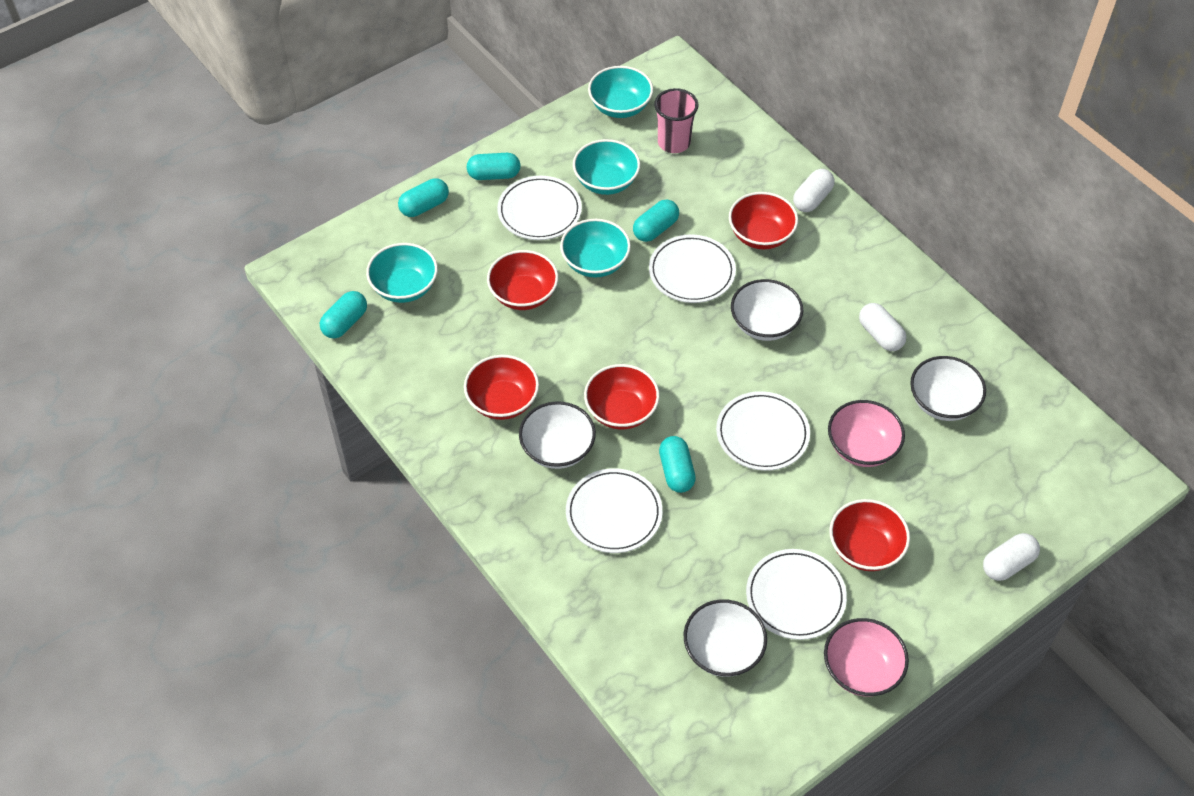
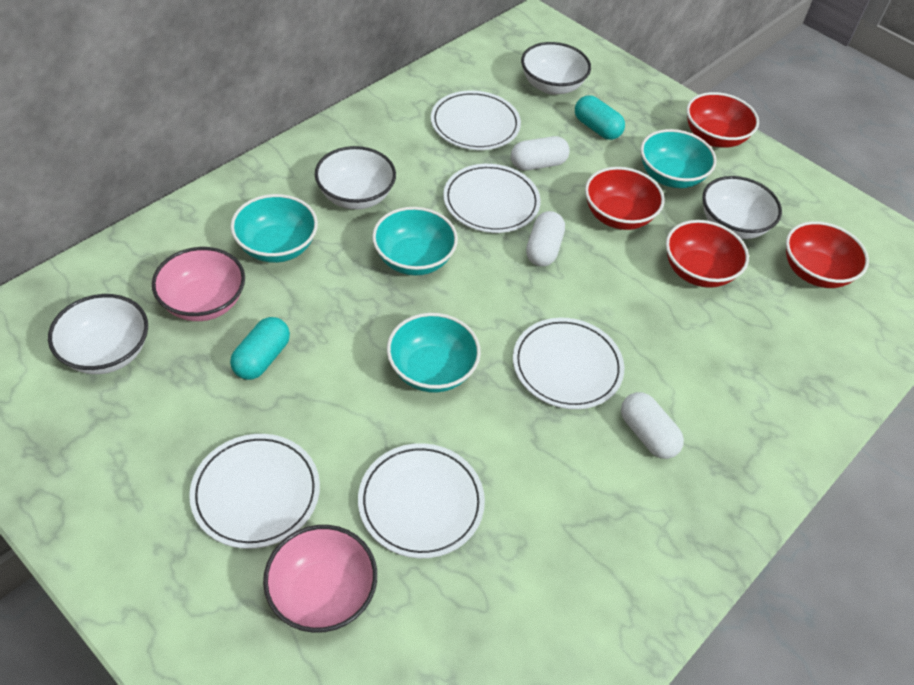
pink cup: 1 -> 0
red bowl: 5 -> 4
turquoise capsule: 5 -> 2

